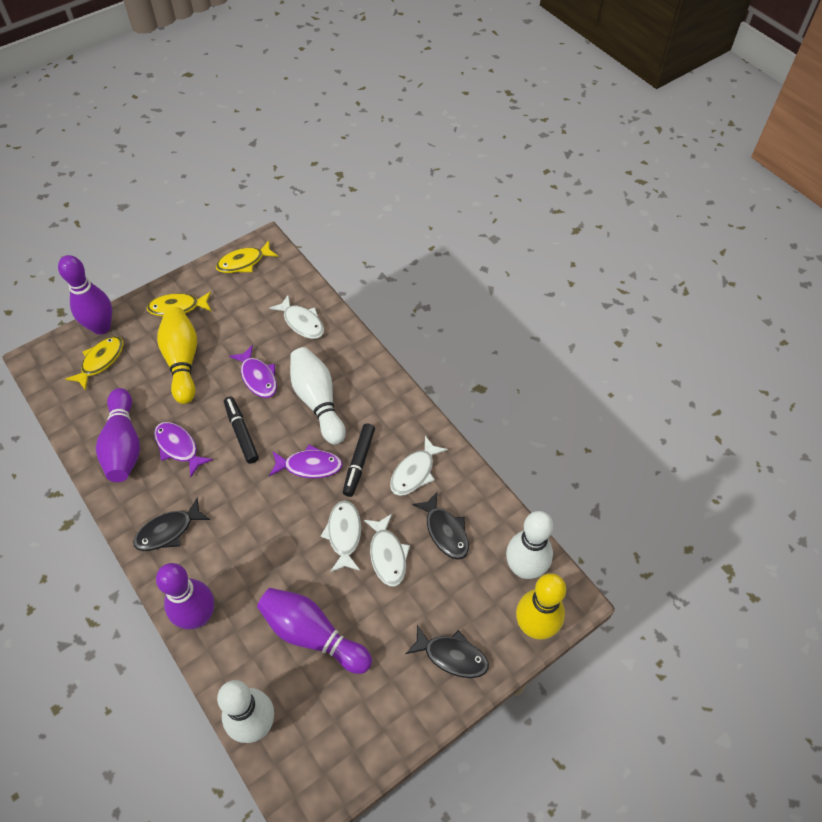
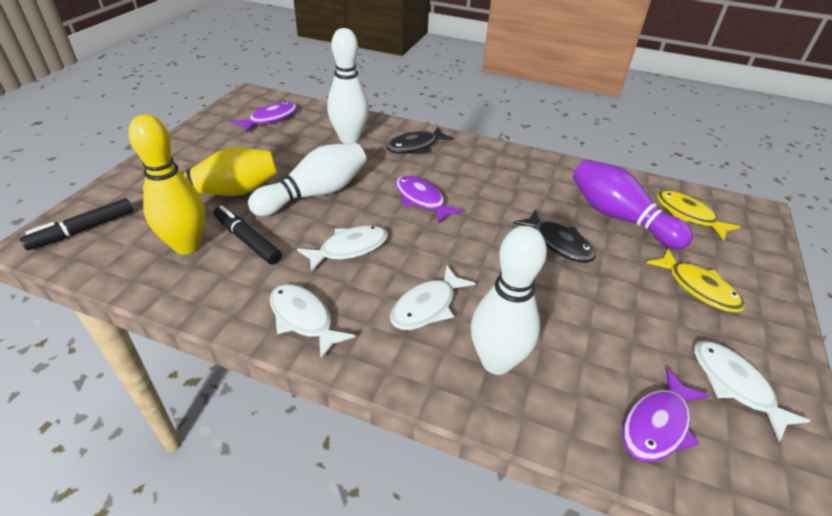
black fish: 3 -> 2
purple bowling pin: 4 -> 1
yellow fish: 3 -> 2

